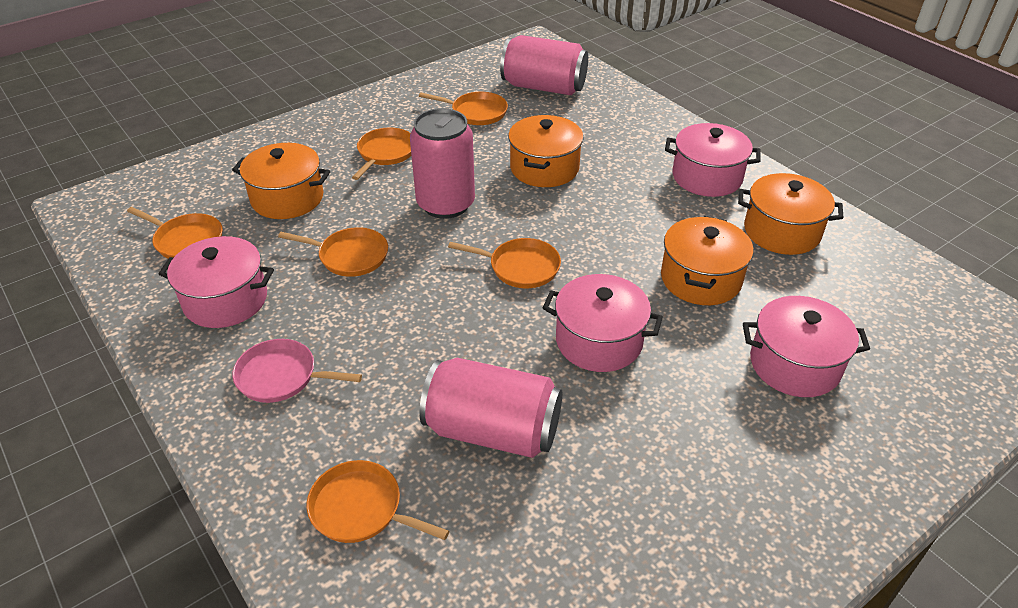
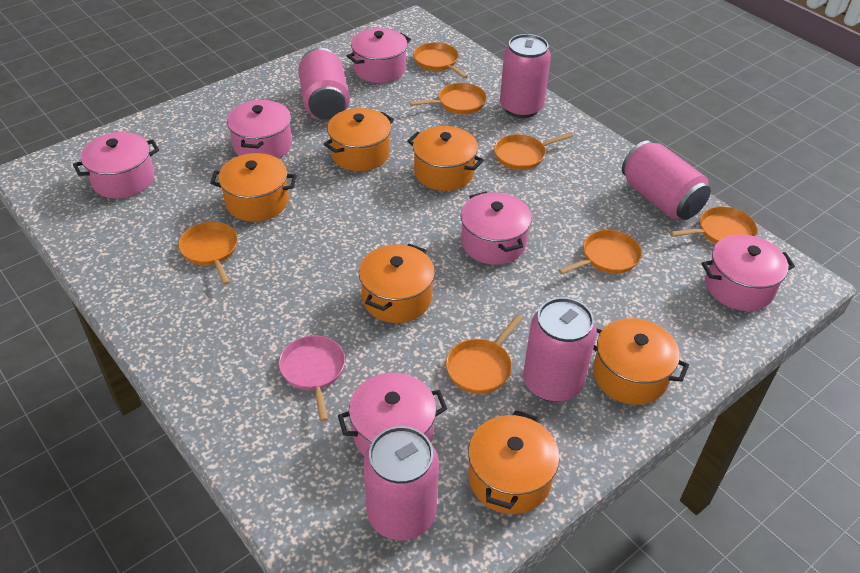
orange pan: 6 -> 7
orange pot: 4 -> 6
pink can: 3 -> 5
pink pot: 4 -> 6

